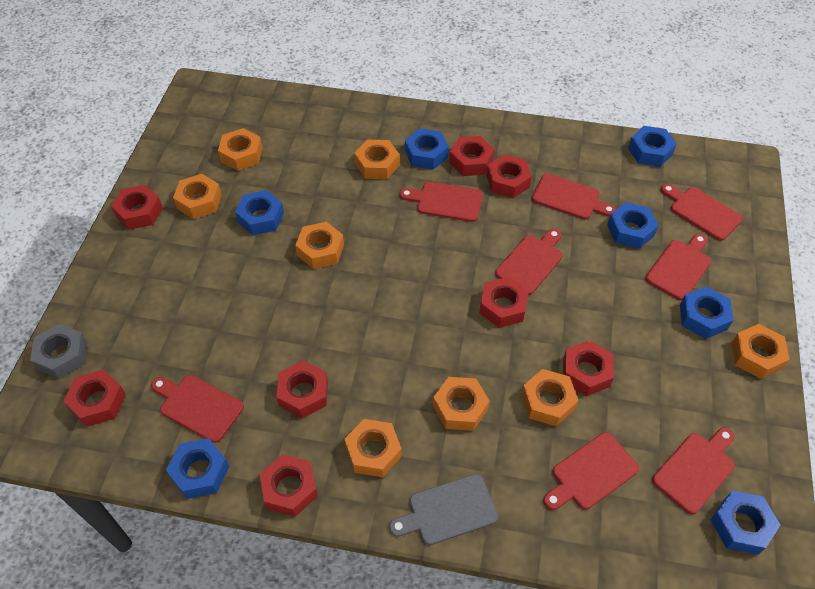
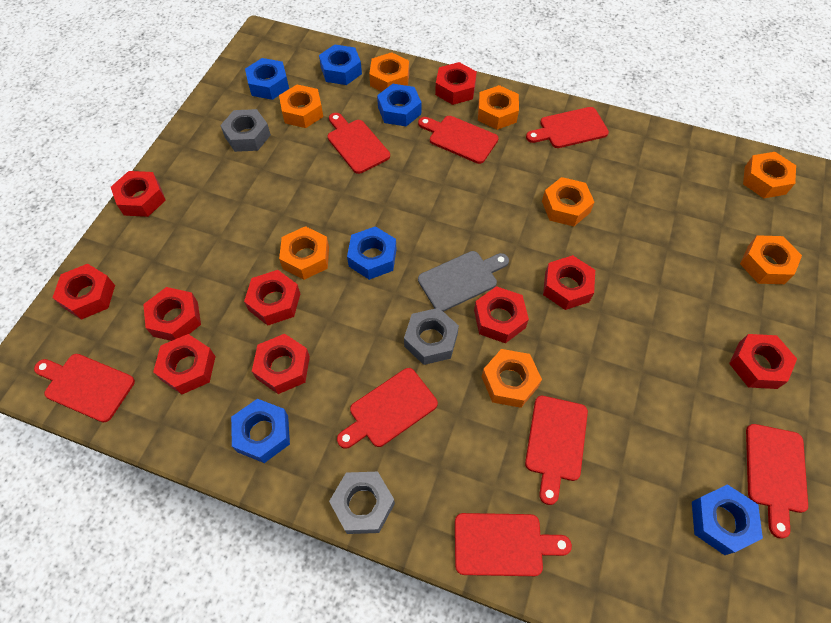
blue nut: 7 -> 6
grey nut: 1 -> 3
red nut: 8 -> 10

